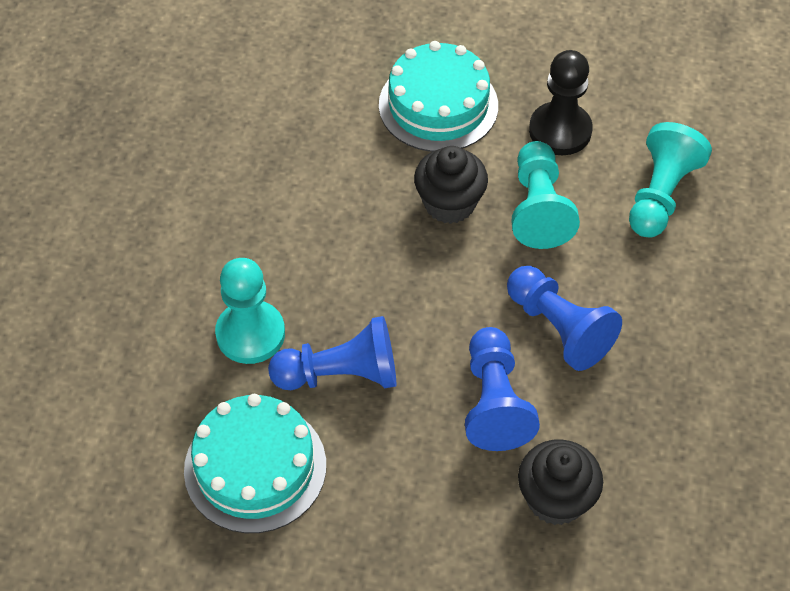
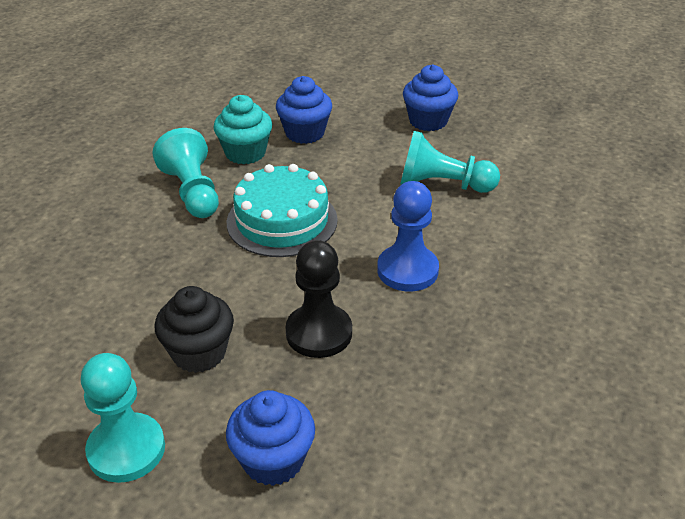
black cupcake: 2 -> 1
blue cupcake: 0 -> 3
blue pawn: 3 -> 1
turquoise cake: 2 -> 1
turquoise cupcake: 0 -> 1

